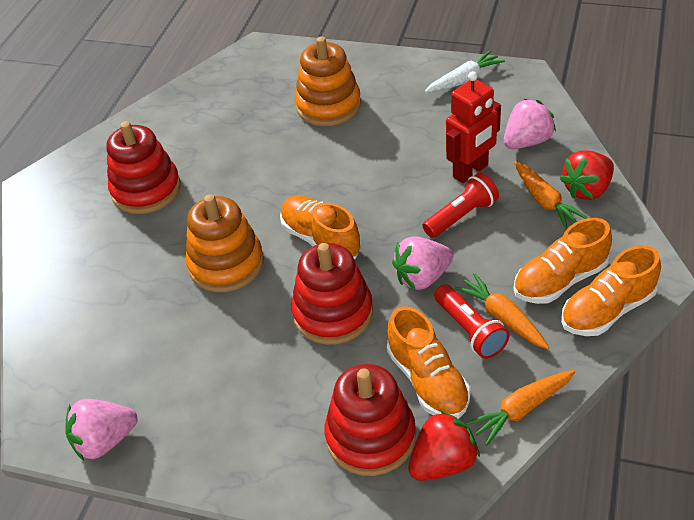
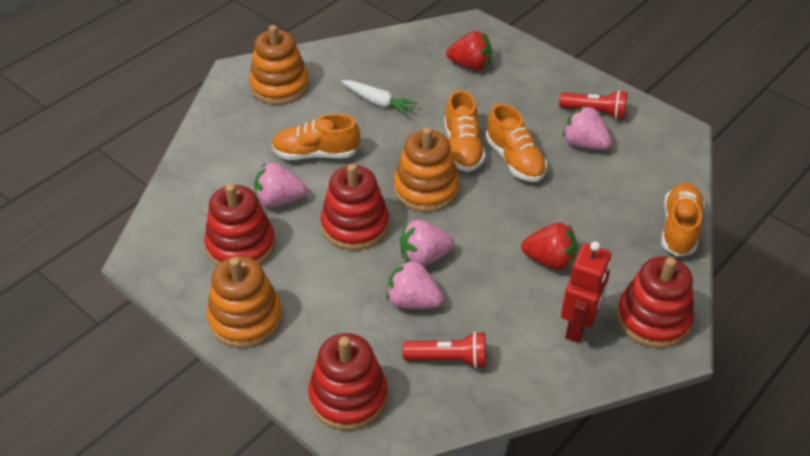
orange carrot: 3 -> 0
orange stacking toy: 2 -> 3
pink strawberry: 3 -> 4
red stacking toy: 3 -> 4

